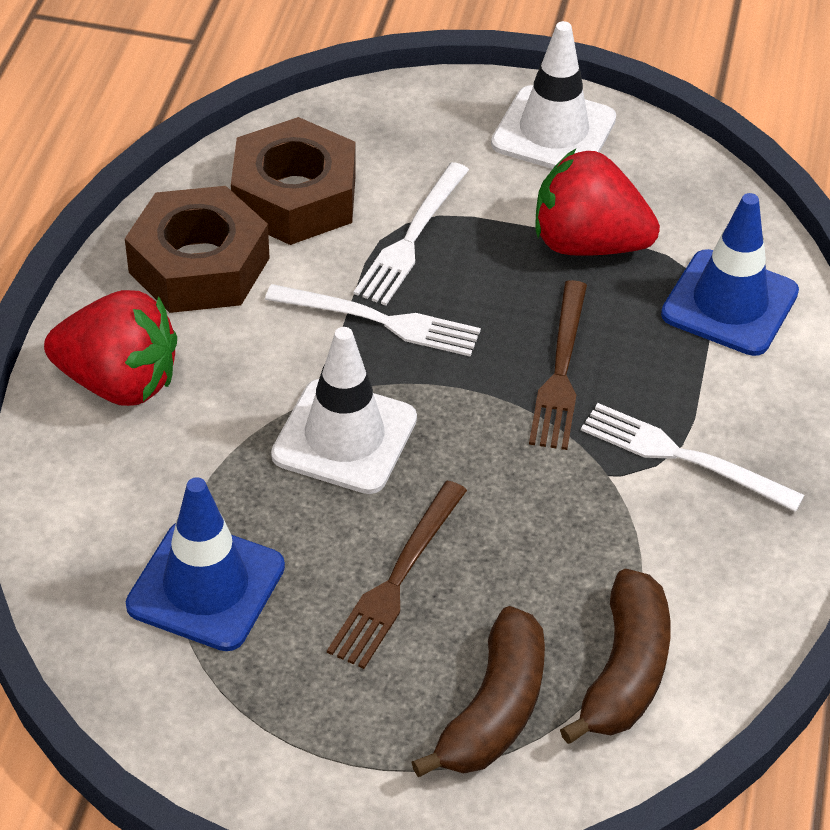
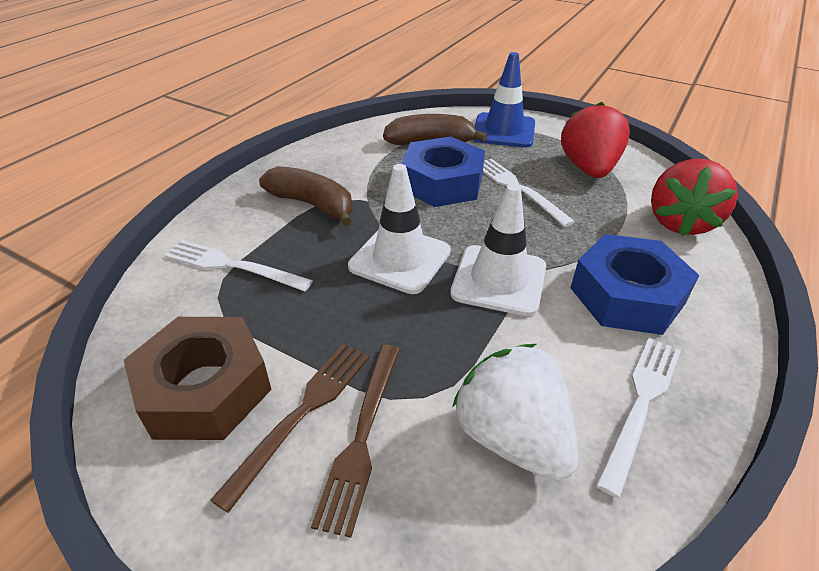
blue nut: 0 -> 2
blue traffic cone: 2 -> 1
brown nut: 2 -> 1
white strawberry: 0 -> 1

